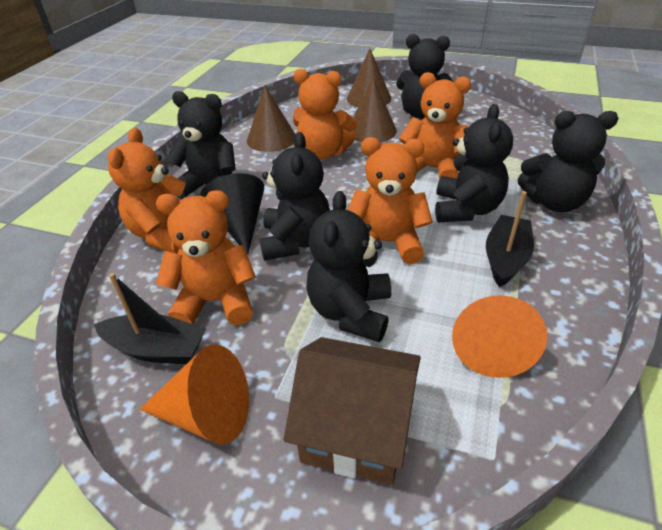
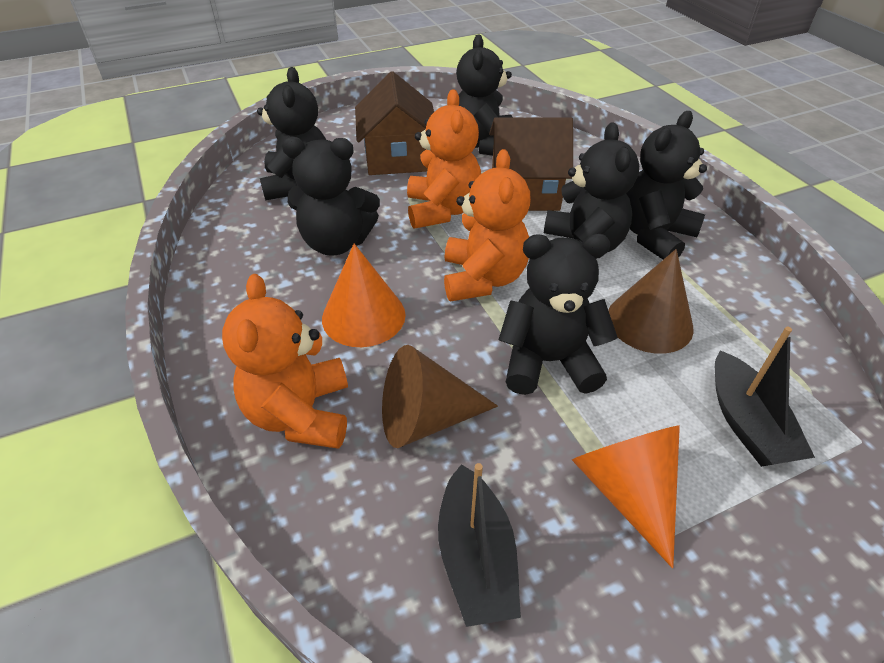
black cone: 1 -> 0
brown cone: 3 -> 2
brown house: 1 -> 2
orange teddy bear: 5 -> 3

